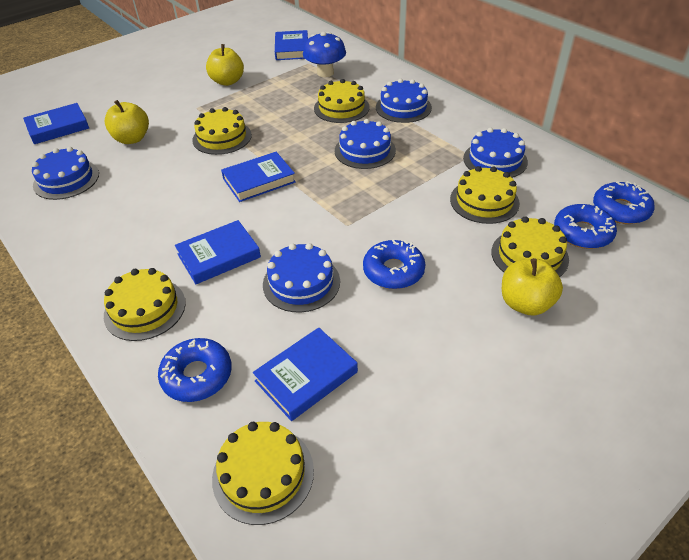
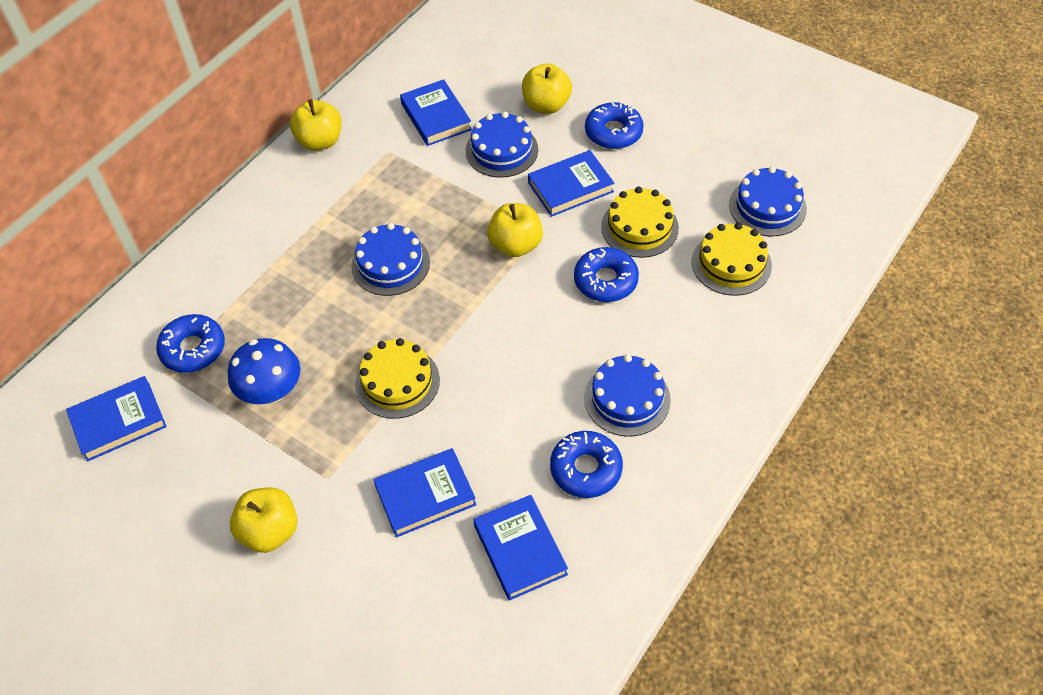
blue cake: 5 -> 4
yellow apple: 3 -> 4
yellow cake: 6 -> 3

